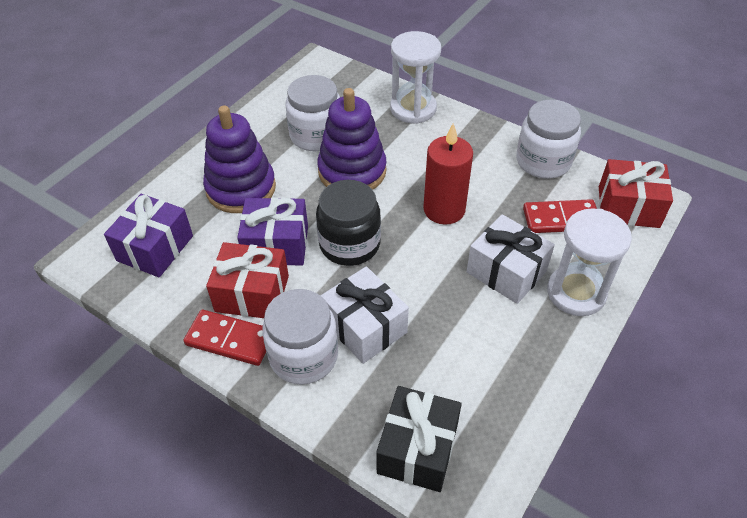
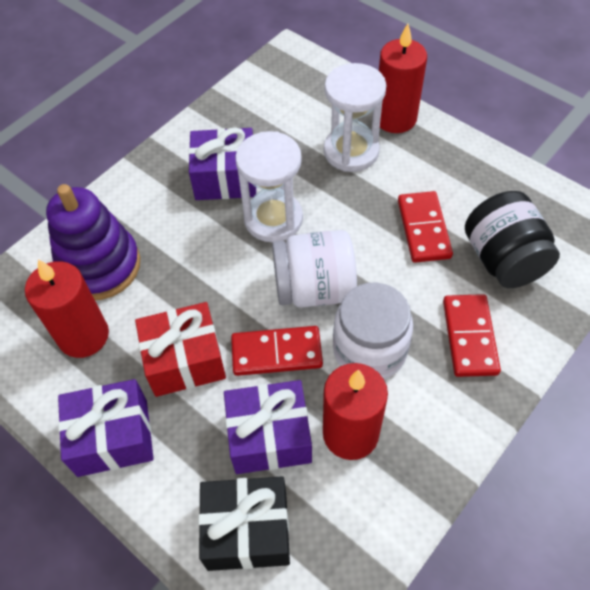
purple gift: 2 -> 3
purple stacking toy: 2 -> 1
red candle: 1 -> 3
red domino: 2 -> 3
red gift: 2 -> 1
white gift: 2 -> 0
white jar: 3 -> 2

